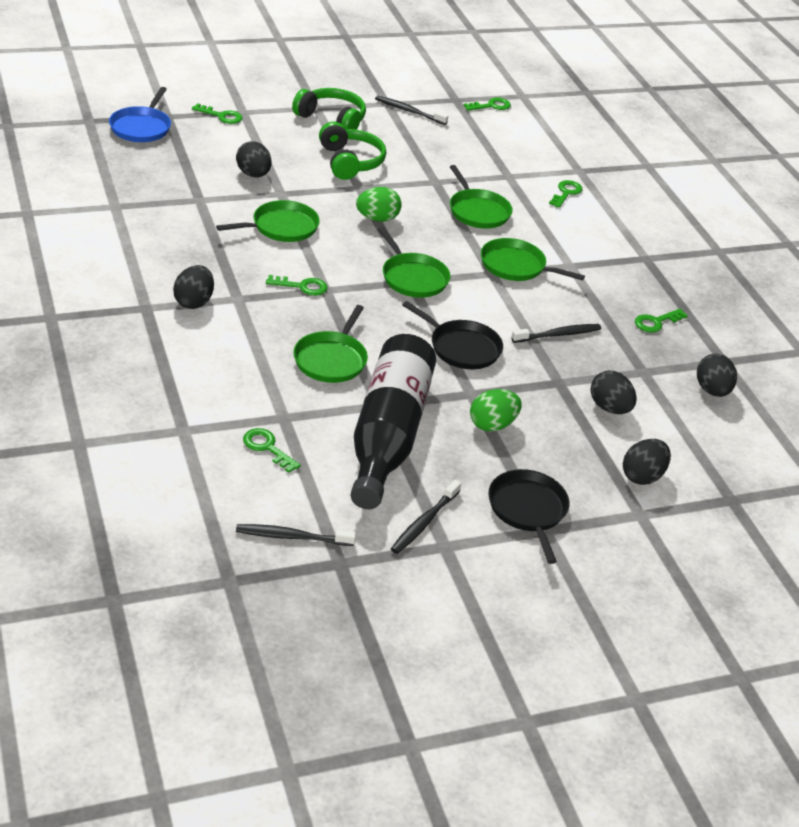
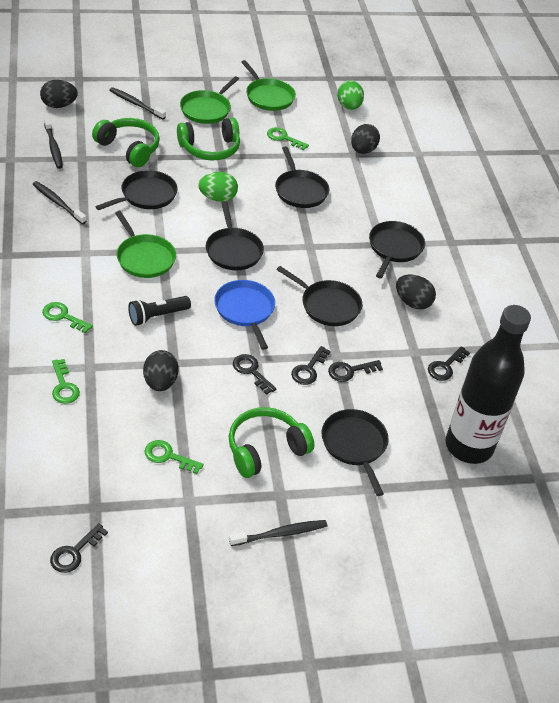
black egg: 5 -> 4
black flashlight: 0 -> 1
black key: 0 -> 5
black pan: 2 -> 6
green headphones: 2 -> 3
green key: 6 -> 4
green pan: 5 -> 3

